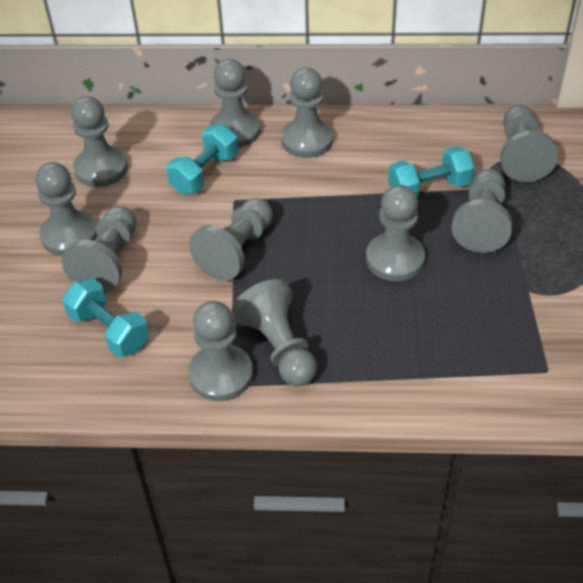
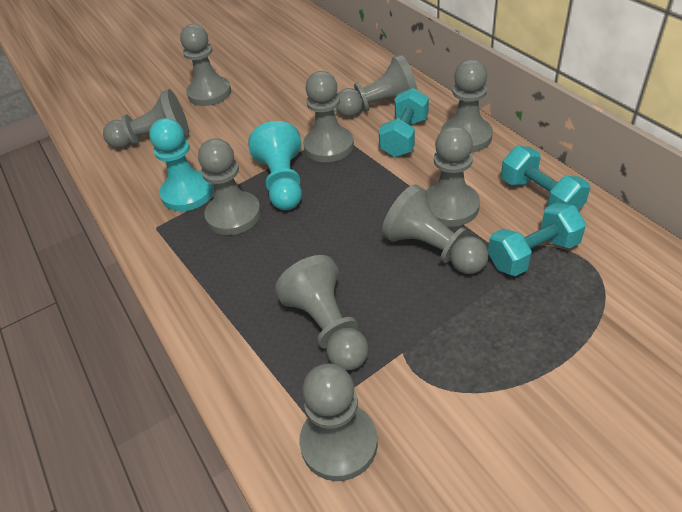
grey pawn: 11 -> 10
turquoise pawn: 0 -> 2

